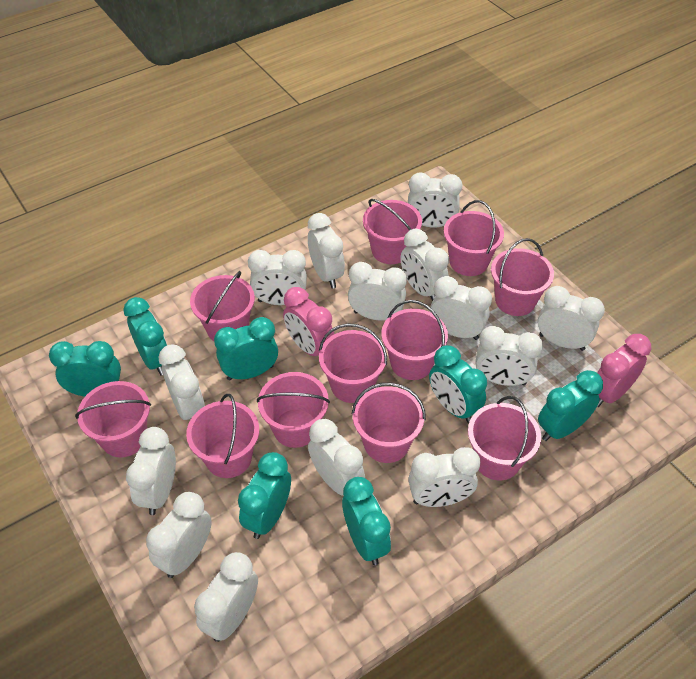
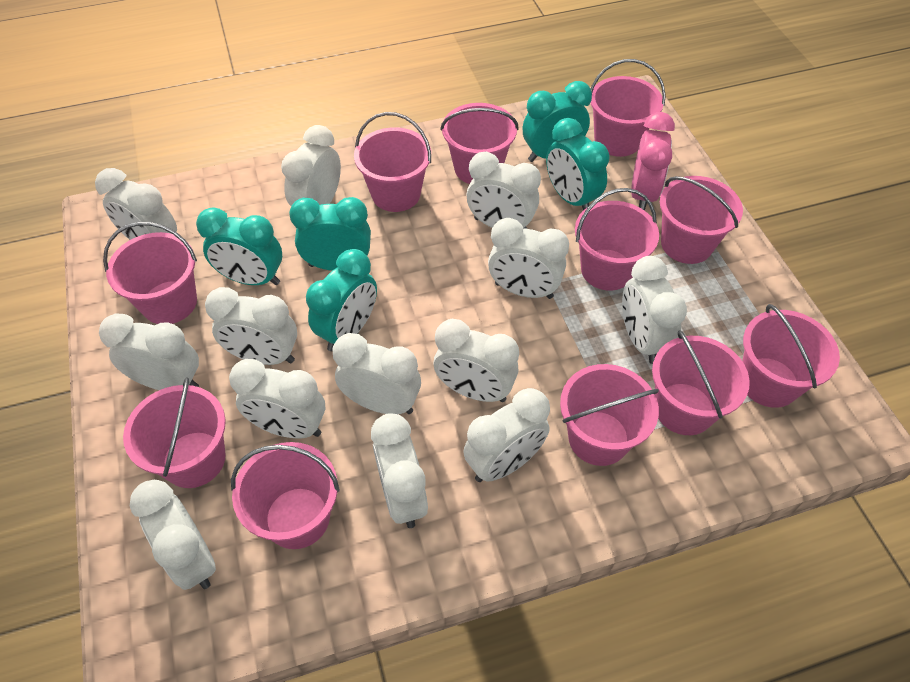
pink clock: 2 -> 1
turquoise clock: 7 -> 5
white clock: 14 -> 13

